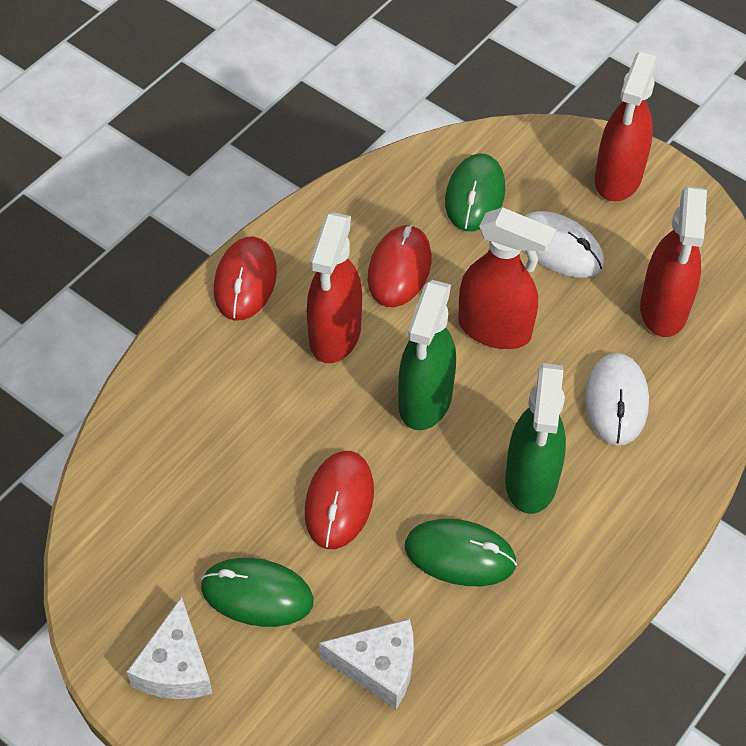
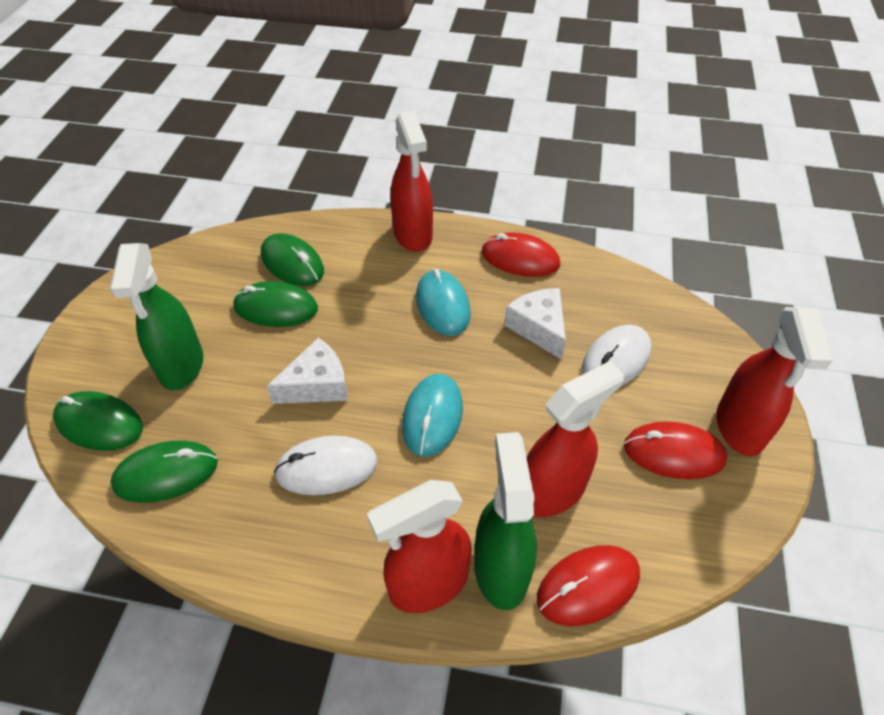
green mouse: 3 -> 4
turquoise mouse: 0 -> 2

